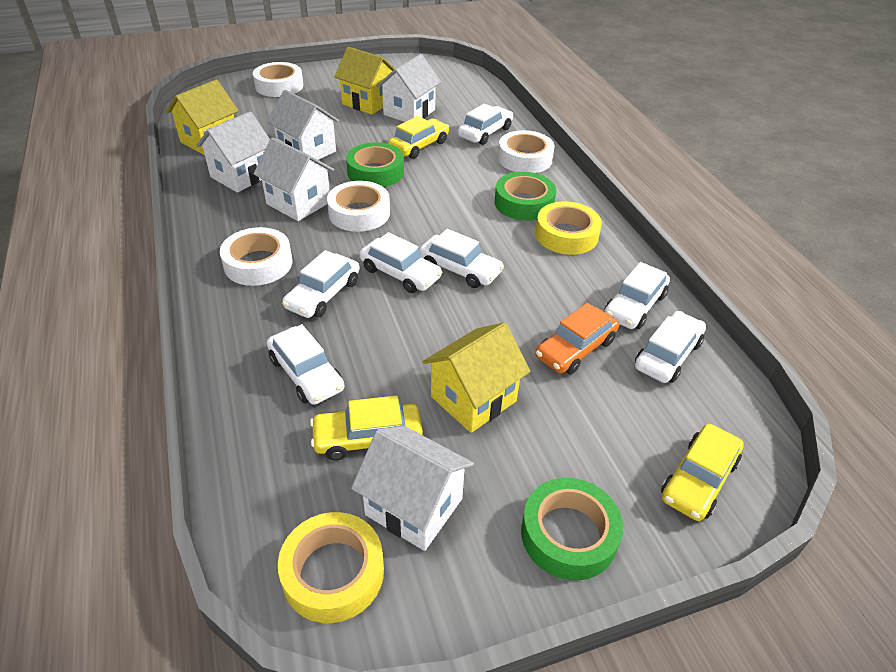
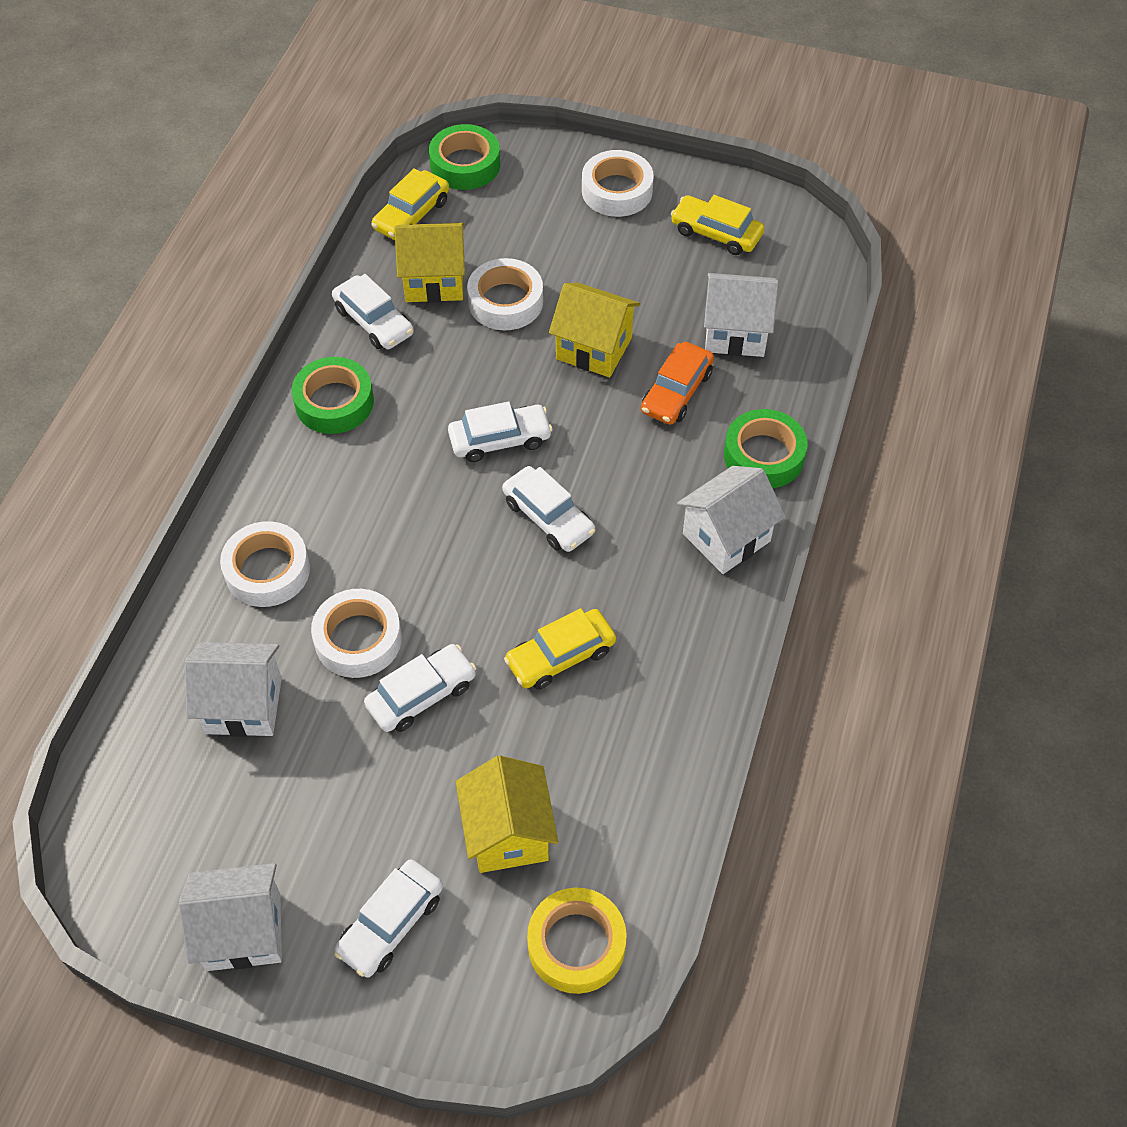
white car: 7 -> 5
white house: 5 -> 4
yellow tape: 2 -> 1

